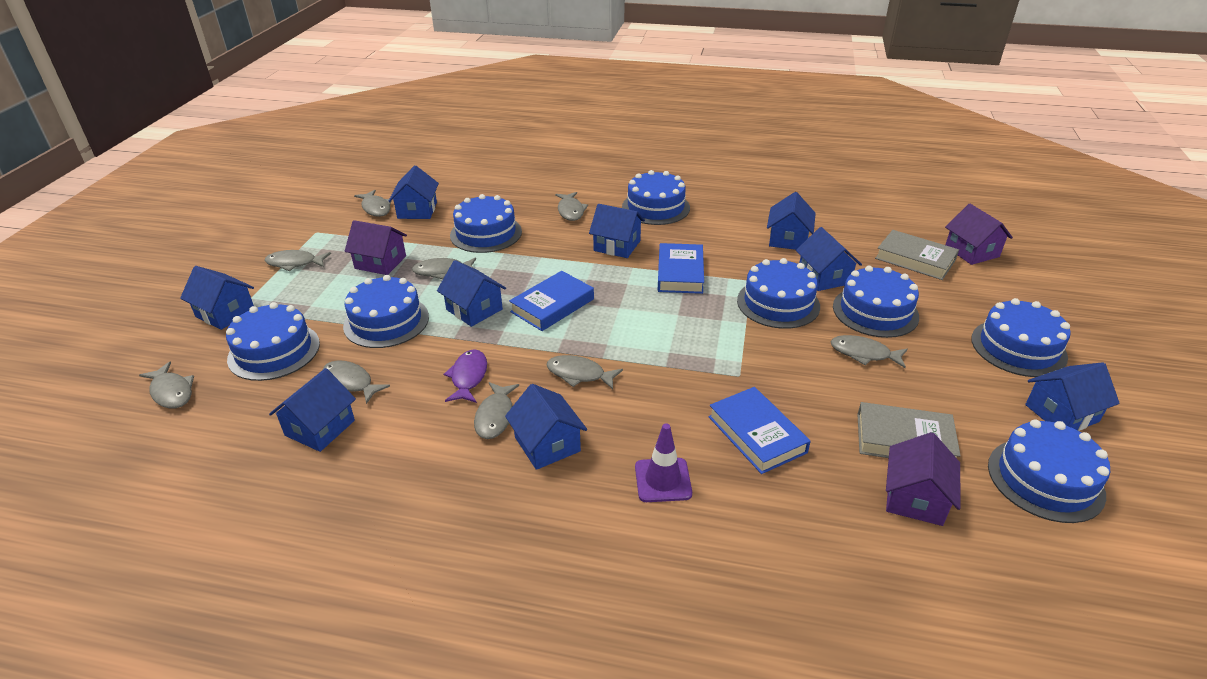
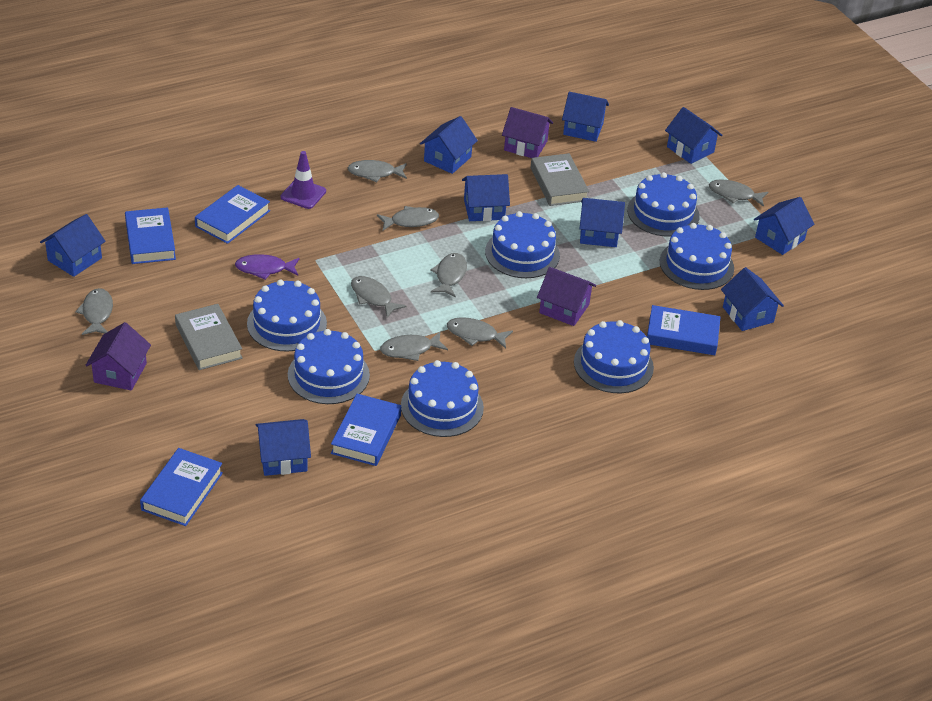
blue book: 3 -> 5
blue cake: 8 -> 7
grey fish: 9 -> 8

